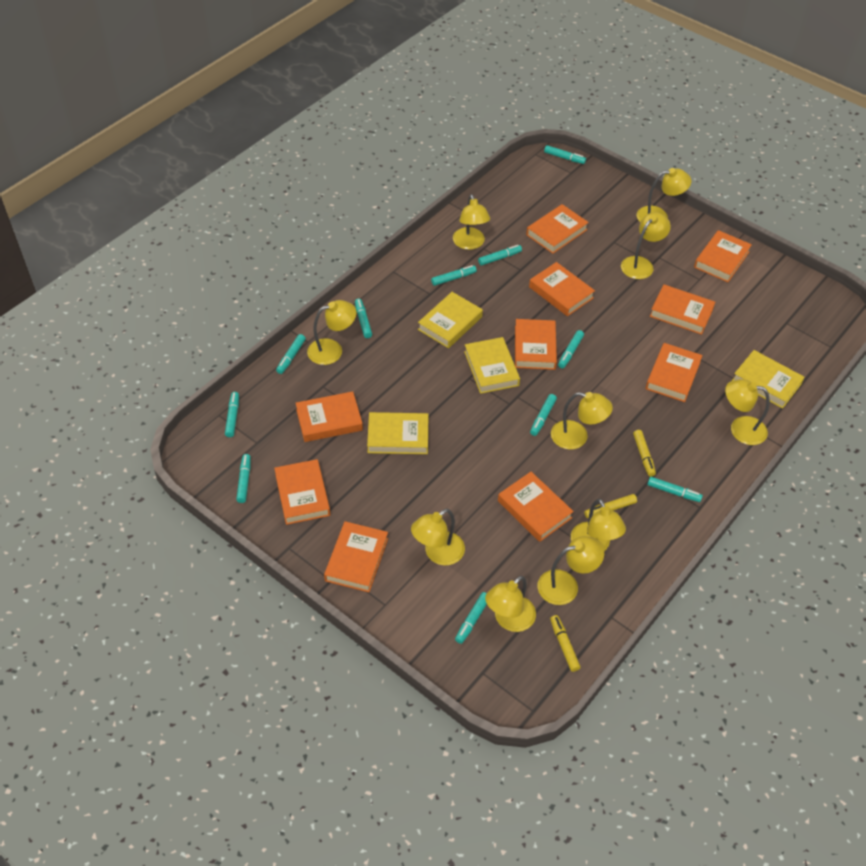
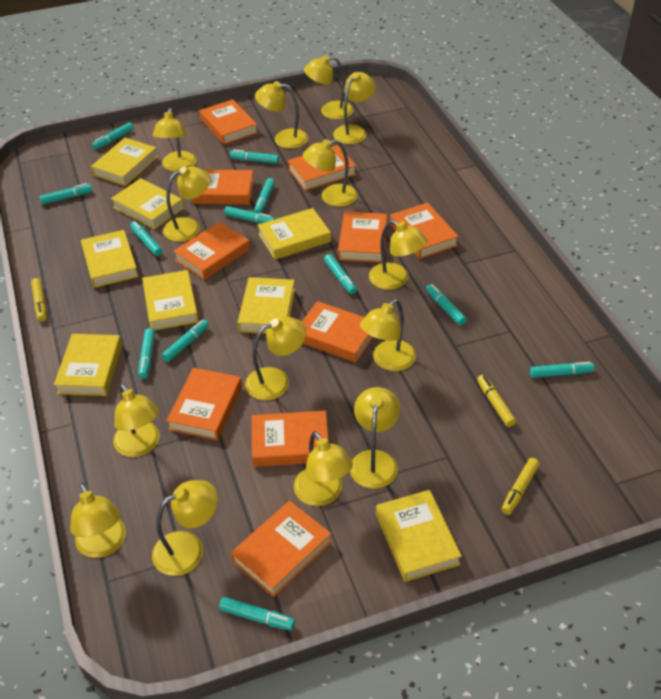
turquoise marker: 11 -> 12
yellow book: 4 -> 8
yellow lamp: 10 -> 14

